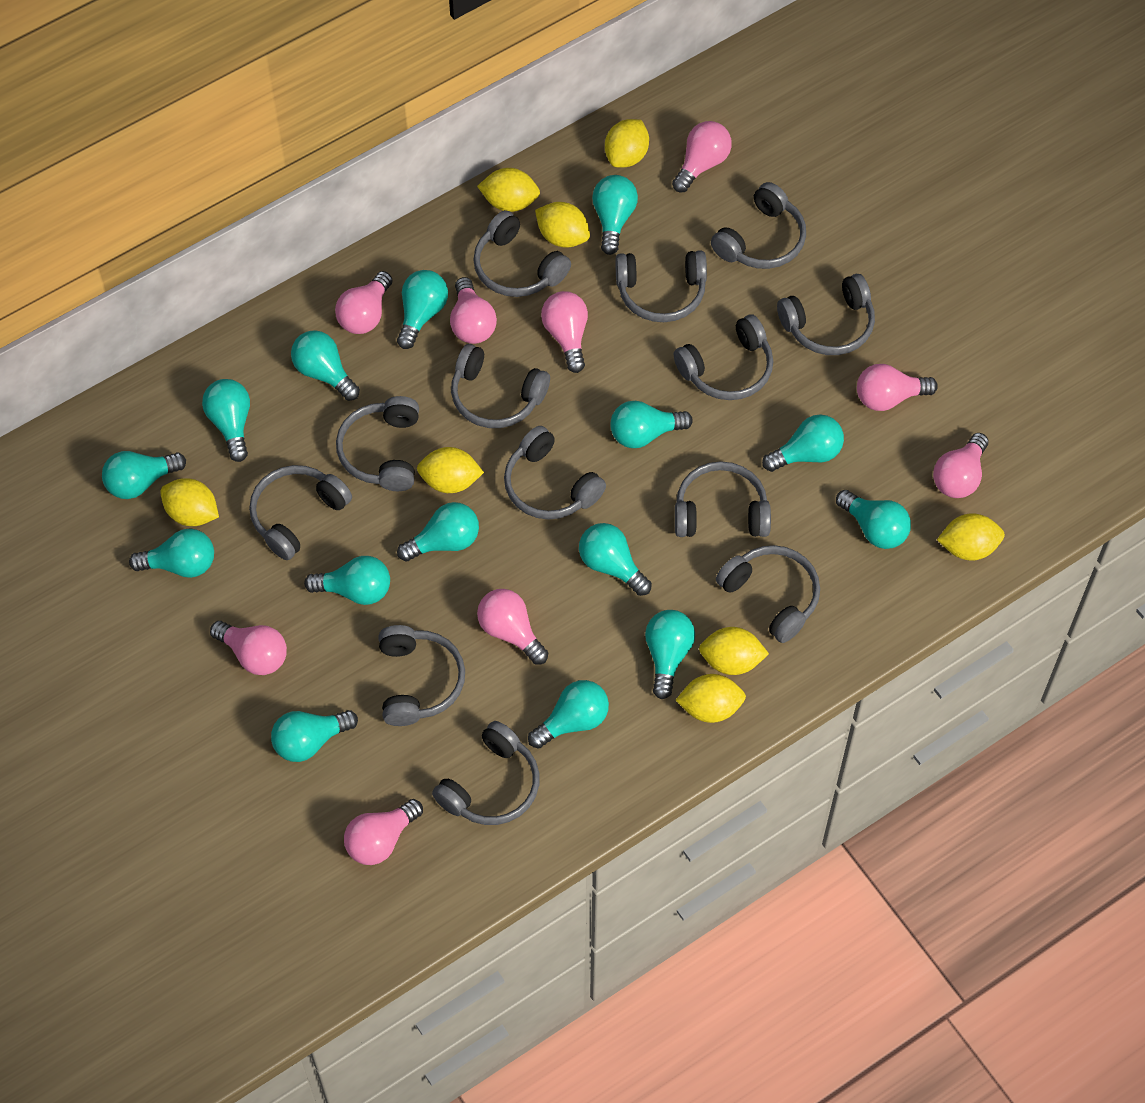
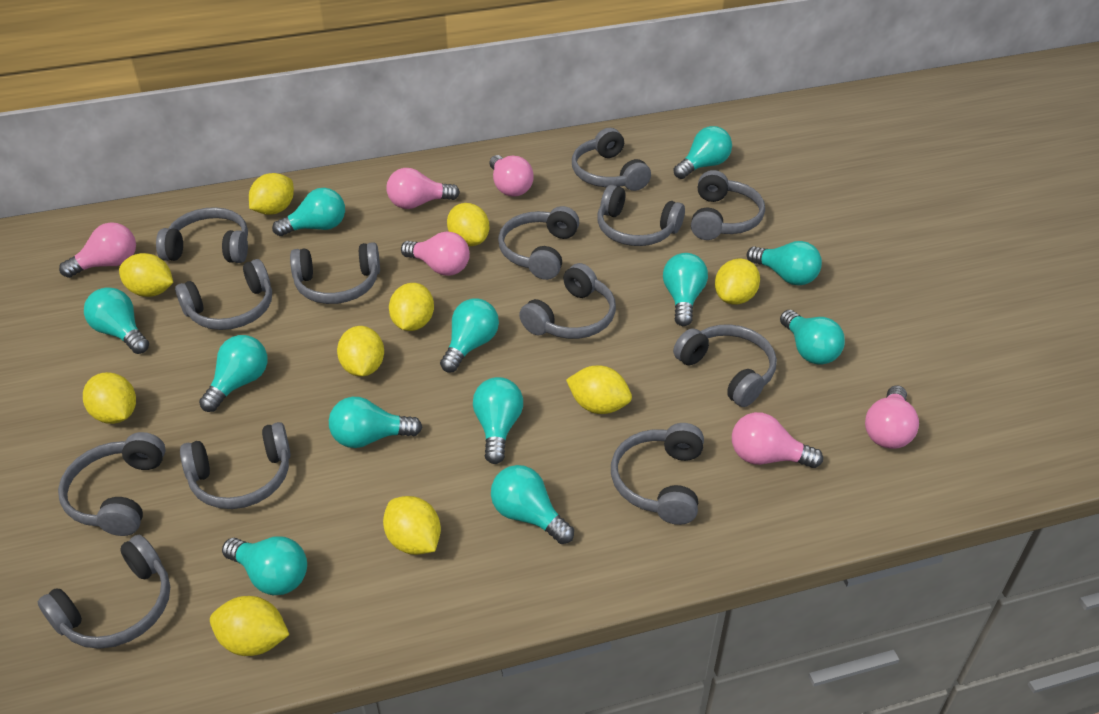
pink light bulb: 9 -> 6
turquoise light bulb: 15 -> 12
yellow lemon: 8 -> 10

